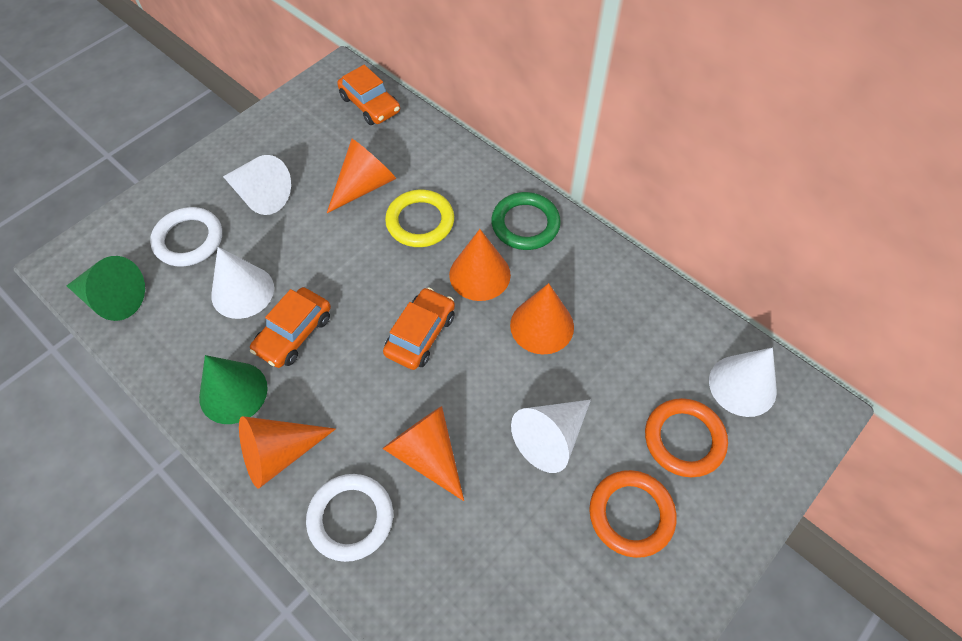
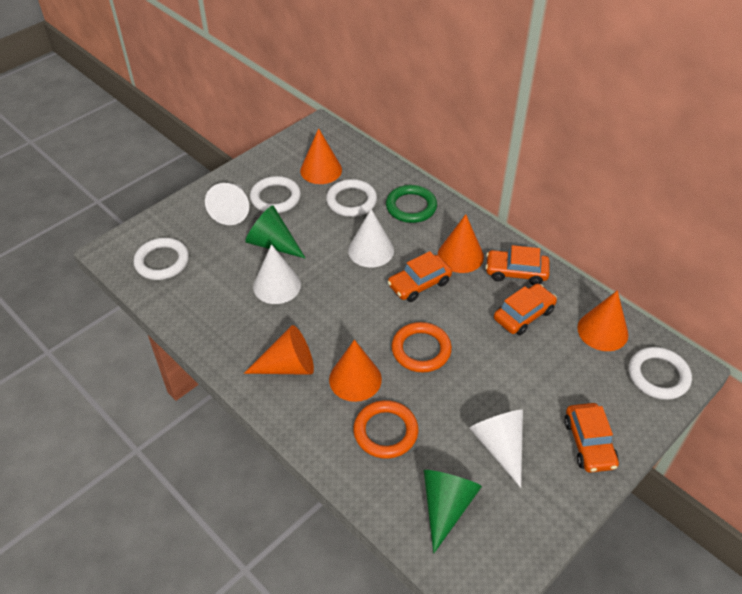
orange car: 3 -> 4
white ring: 2 -> 4
yellow ring: 1 -> 0

